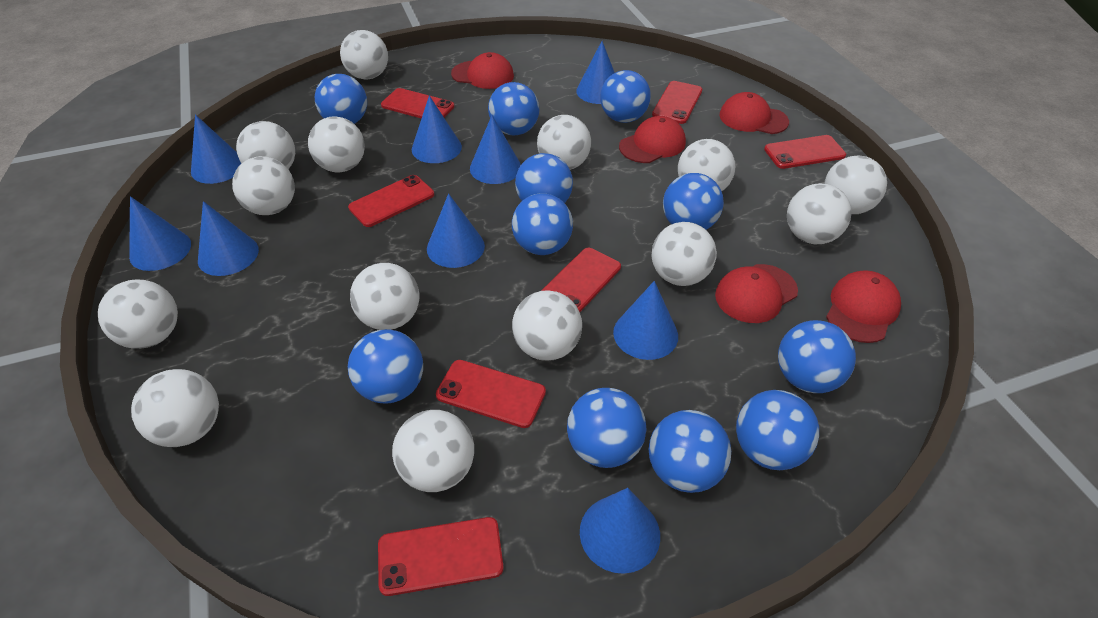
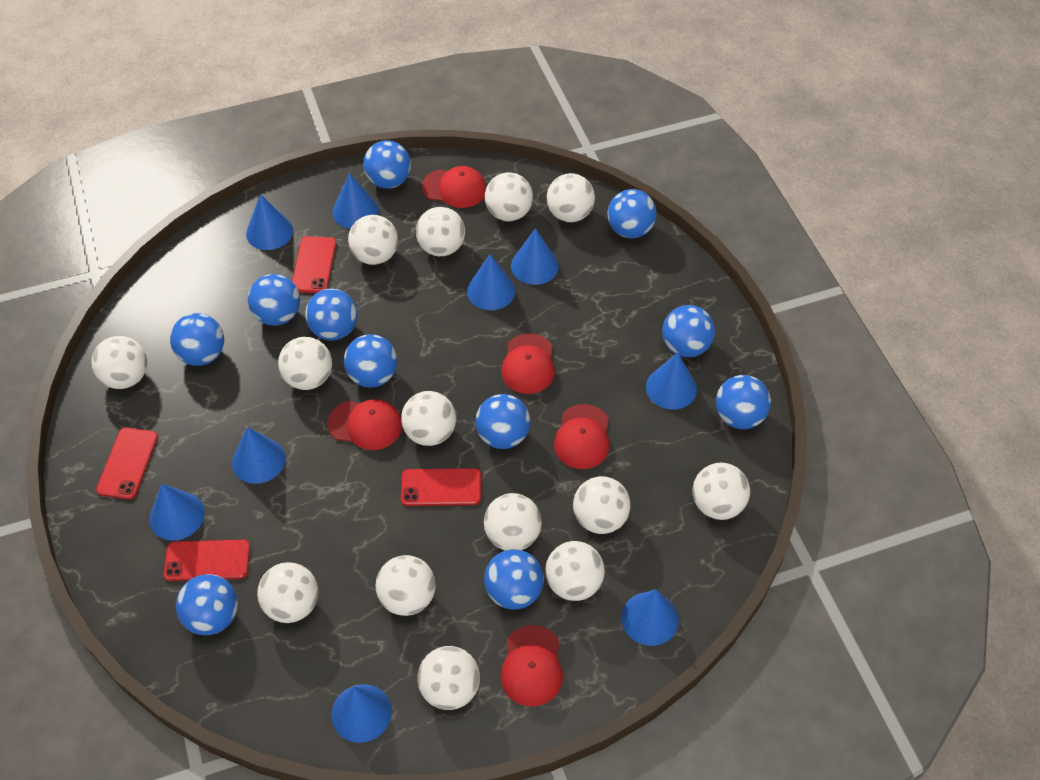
red phone: 7 -> 4

